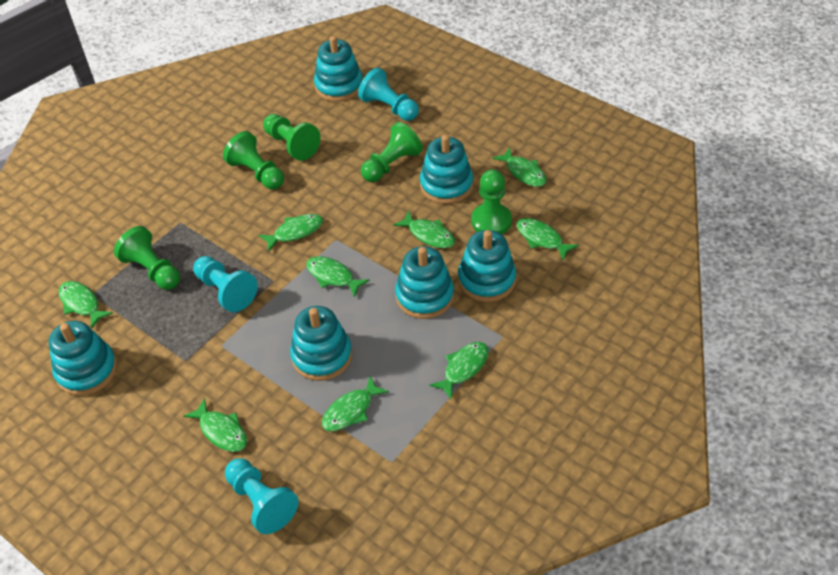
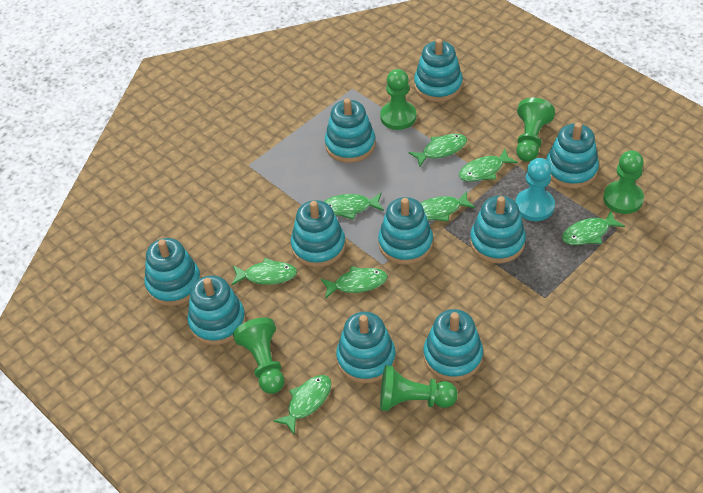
green fish: 9 -> 8
turquoise pawn: 3 -> 1
turquoise stacking toy: 6 -> 10

